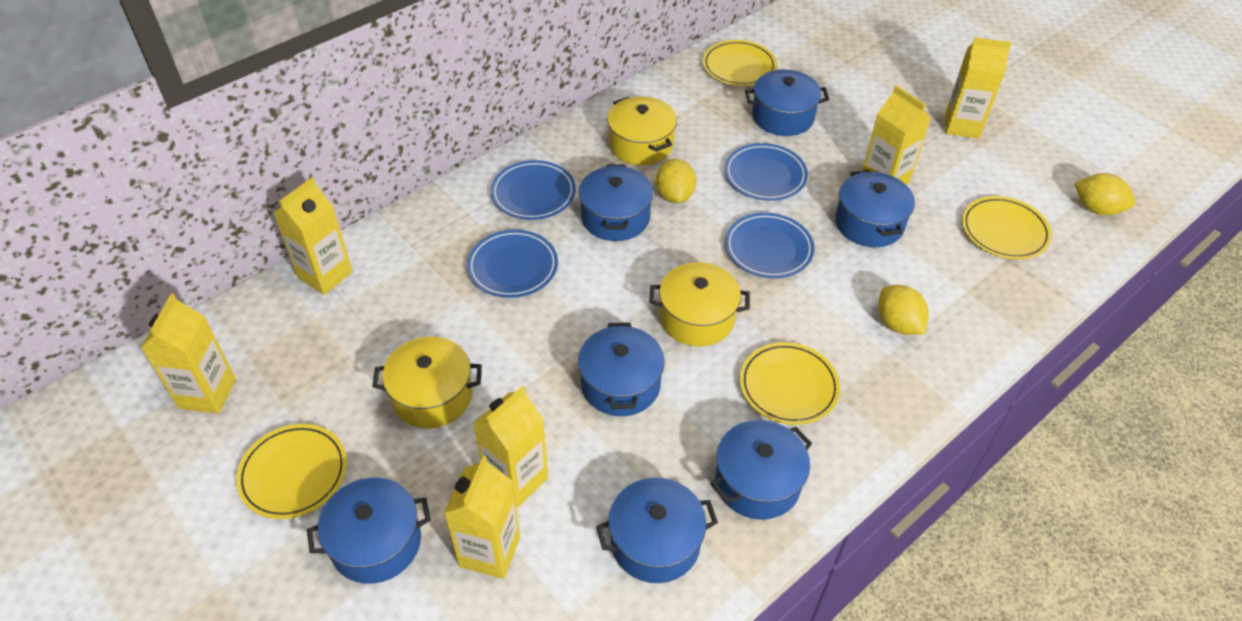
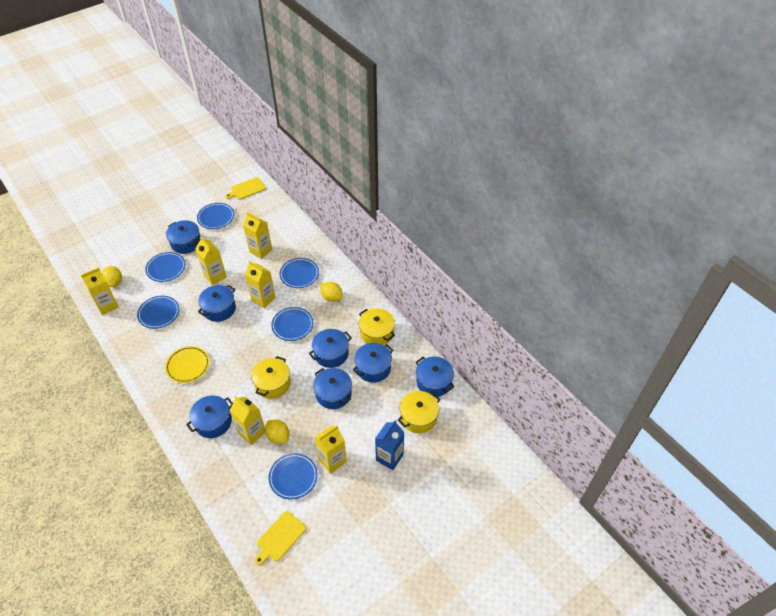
blue carton: 0 -> 1
blue plate: 4 -> 6
yellow cutting board: 0 -> 2
yellow plate: 4 -> 1

